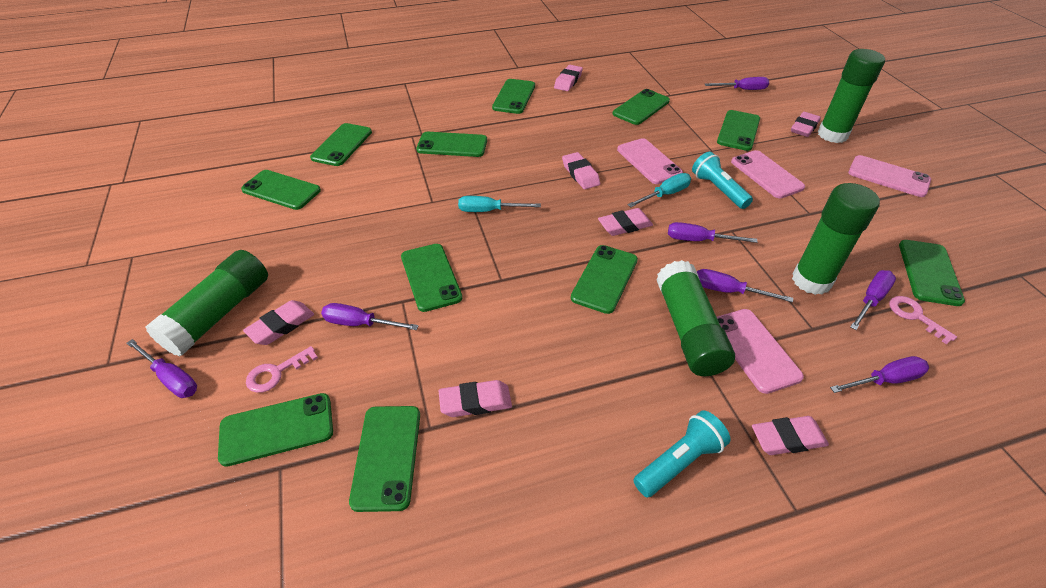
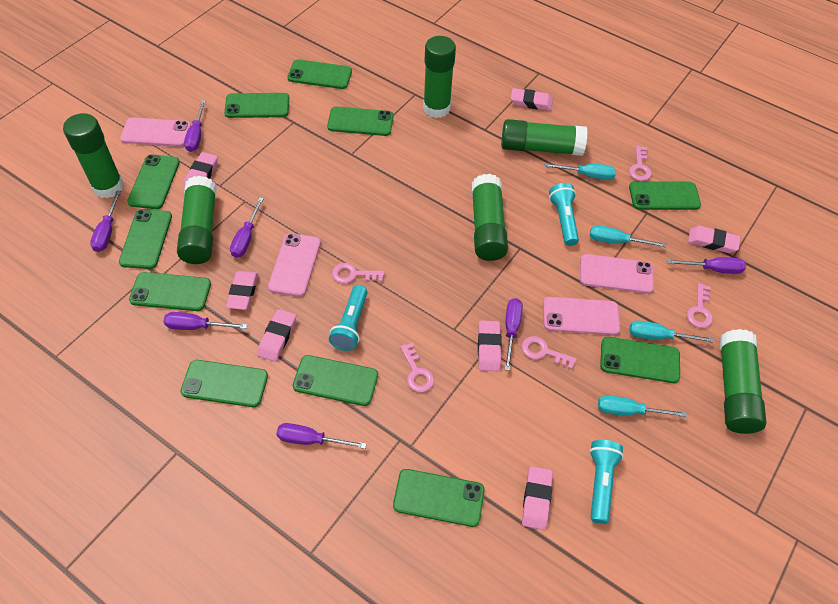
green glue stick: 4 -> 6
pink key: 2 -> 5
turquoise flashlight: 2 -> 3
turquoise screwdriver: 2 -> 4

